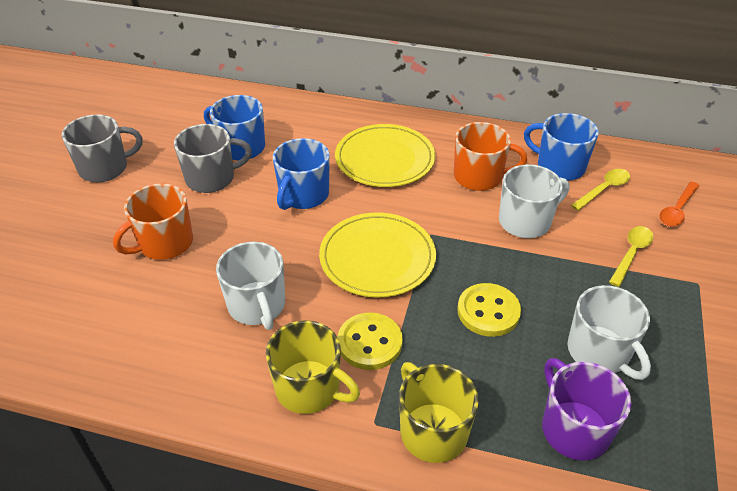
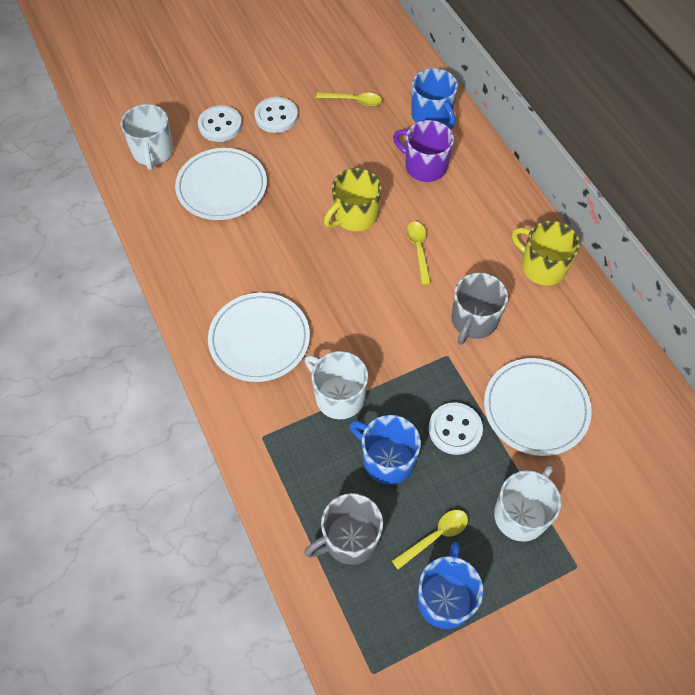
orange mug: 2 -> 0
orange spoon: 1 -> 0
white button: 0 -> 3
white plate: 0 -> 3
yellow button: 2 -> 0
yellow plate: 2 -> 0
yellow spoon: 2 -> 3

